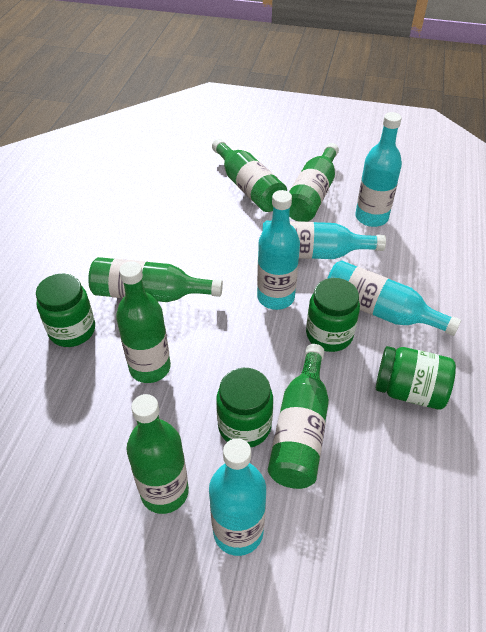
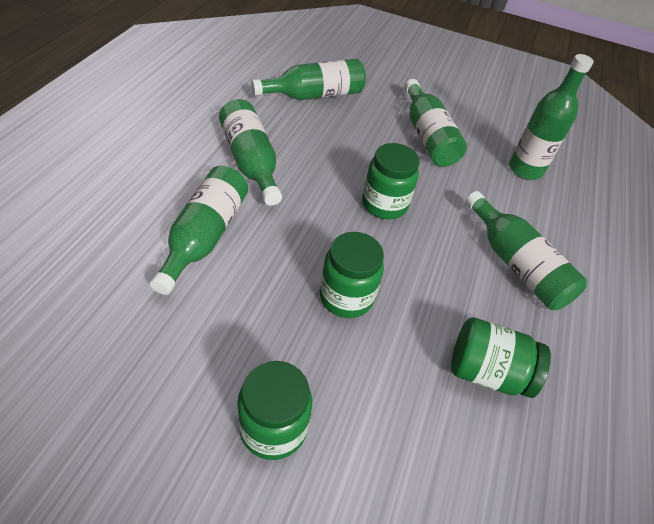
turquoise bottle: 5 -> 0

